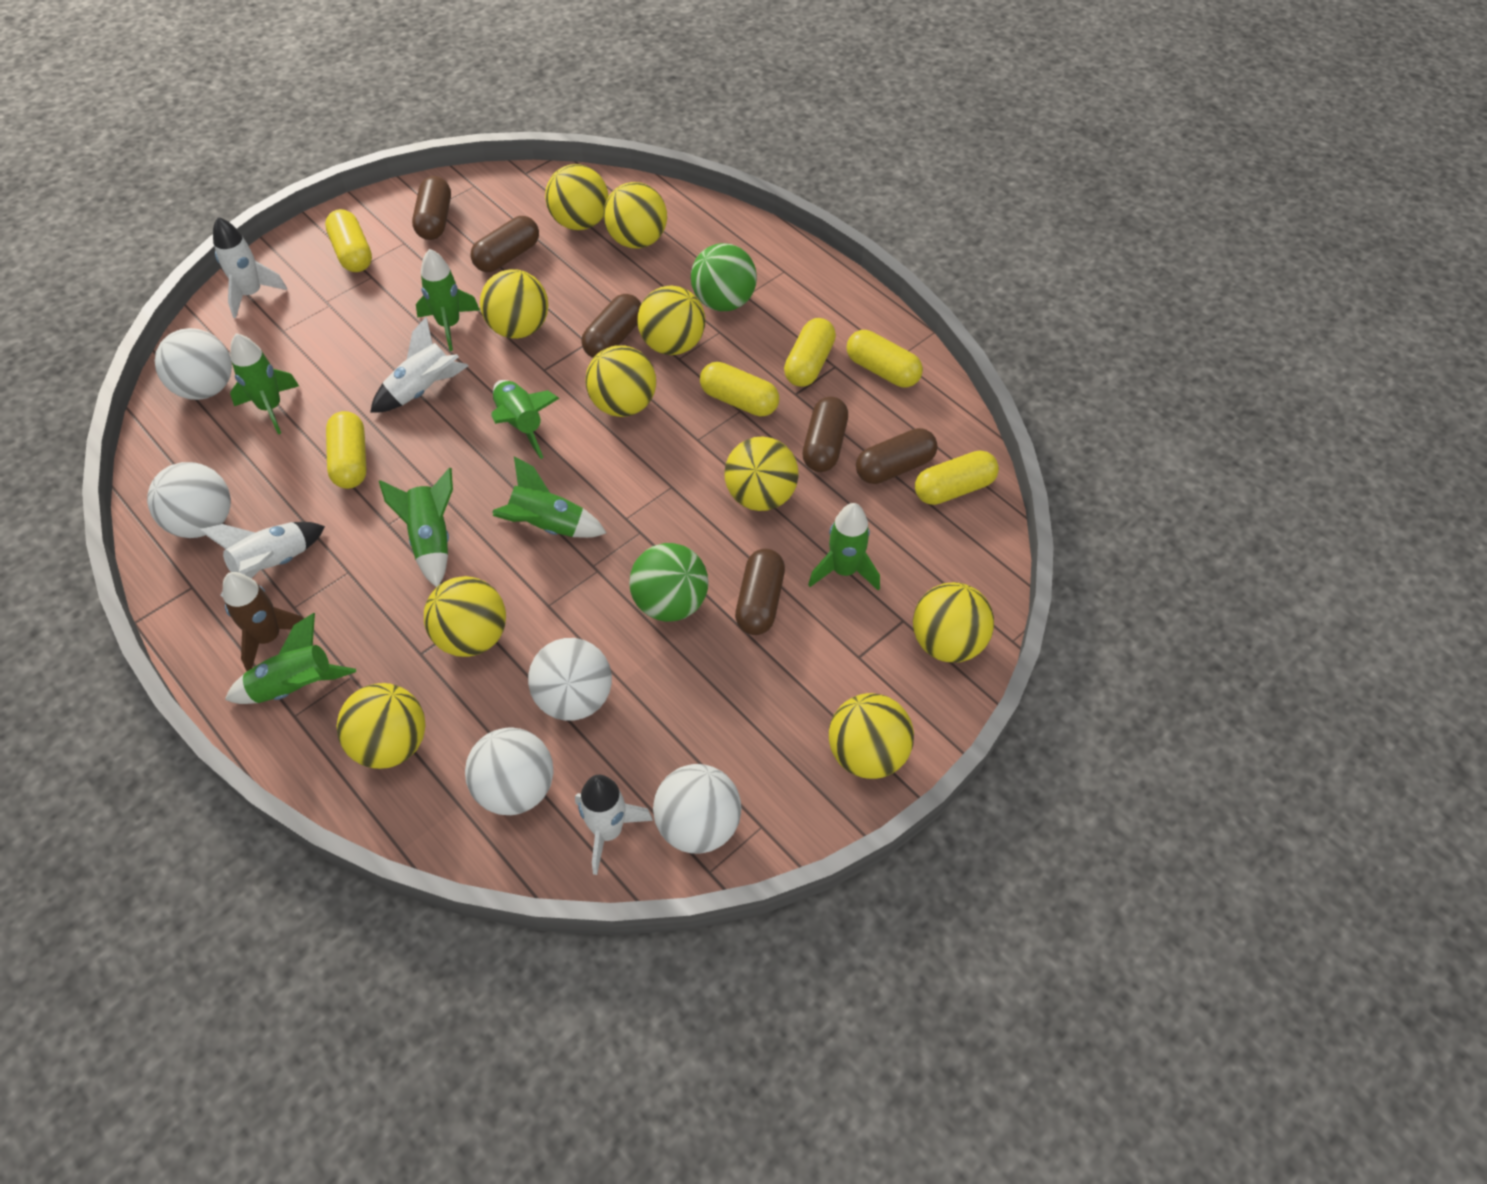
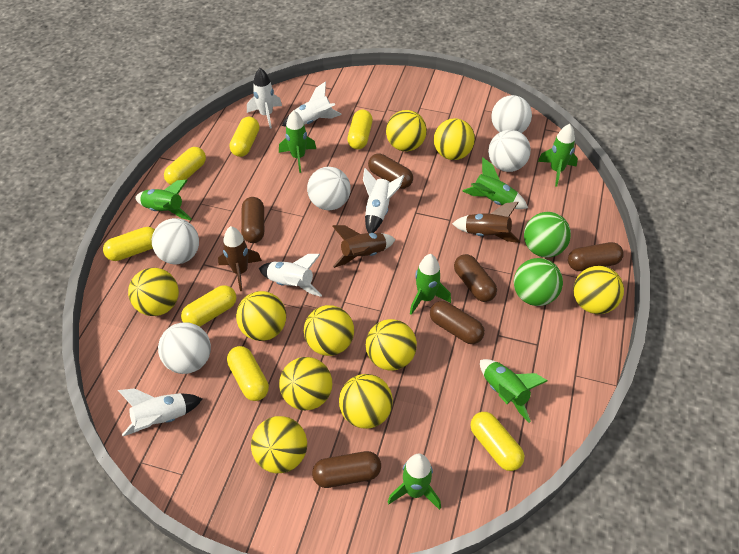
brown rocket: 1 -> 3
white rocket: 4 -> 5
yellow capsule: 6 -> 7

